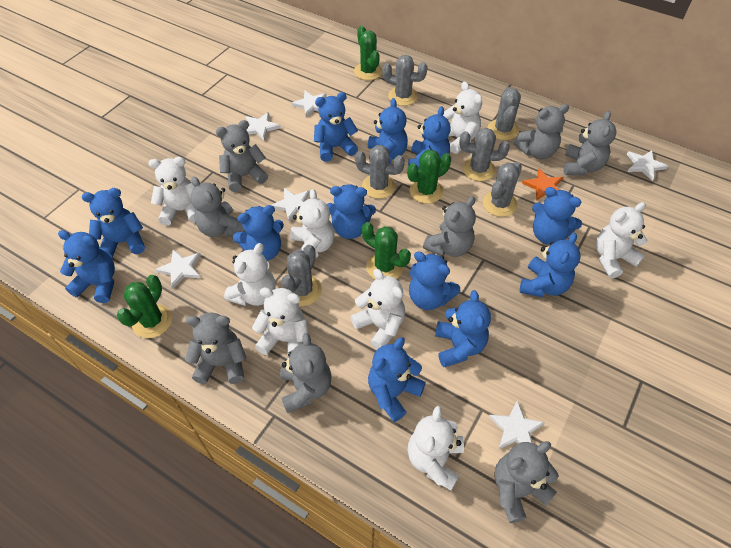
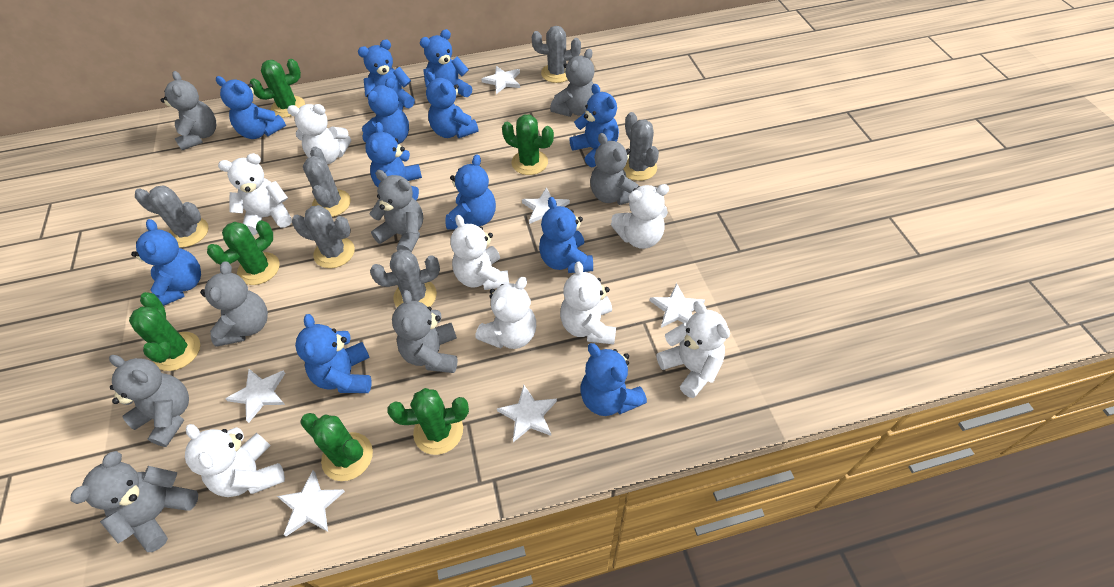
green cactus: 4 -> 6
orange star: 1 -> 0

